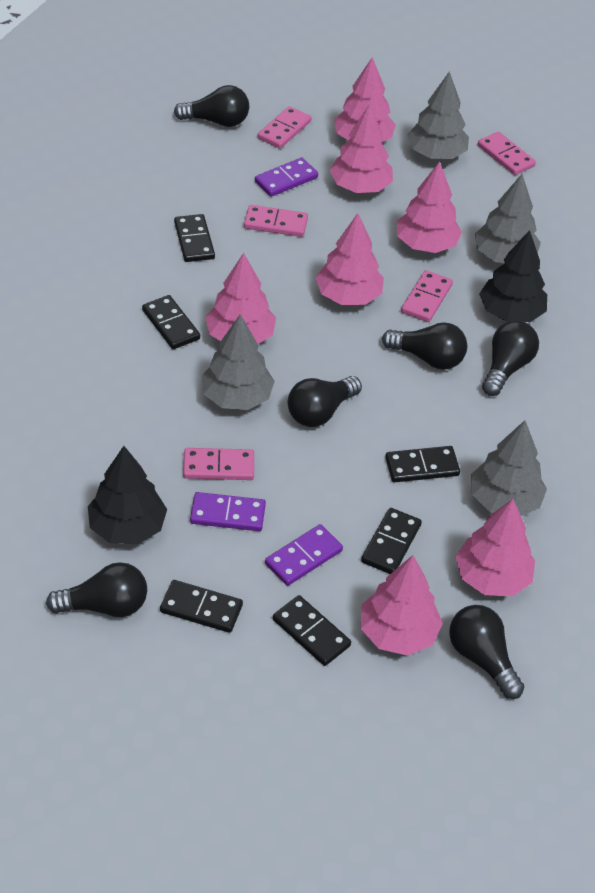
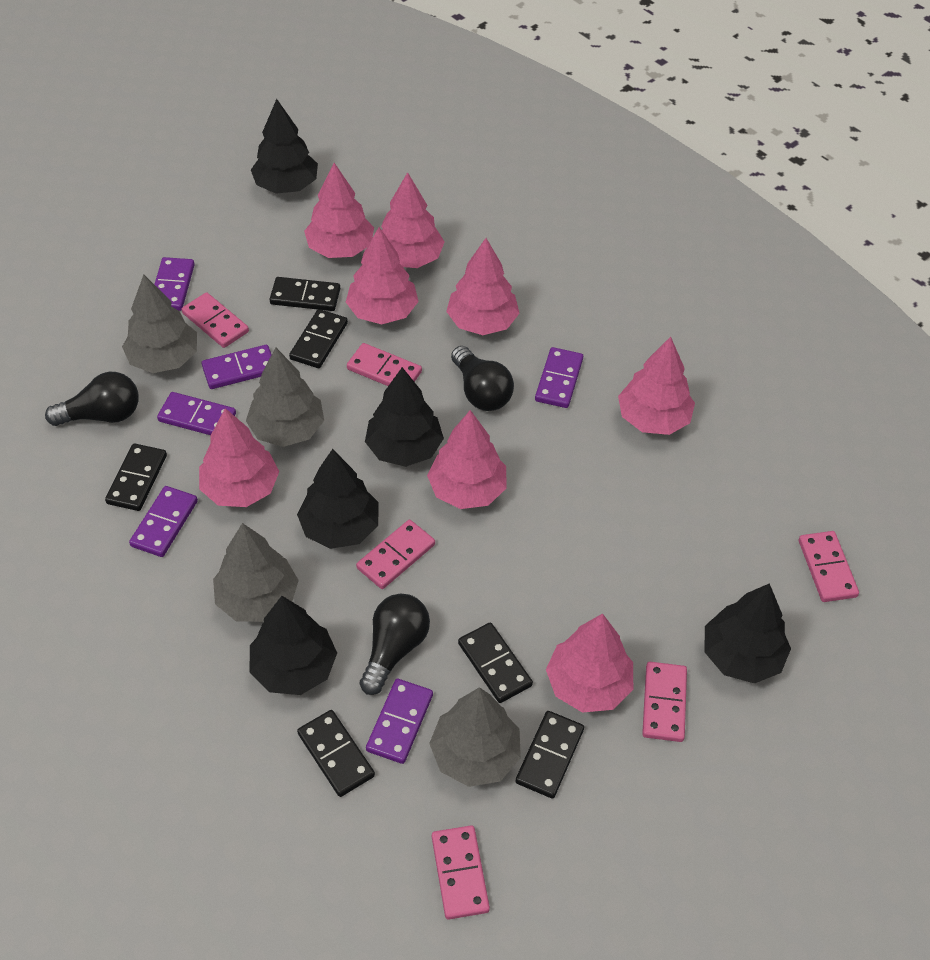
black light bulb: 6 -> 3
black tree: 2 -> 5
pink domino: 5 -> 6
pink tree: 7 -> 8
purple domino: 3 -> 6

